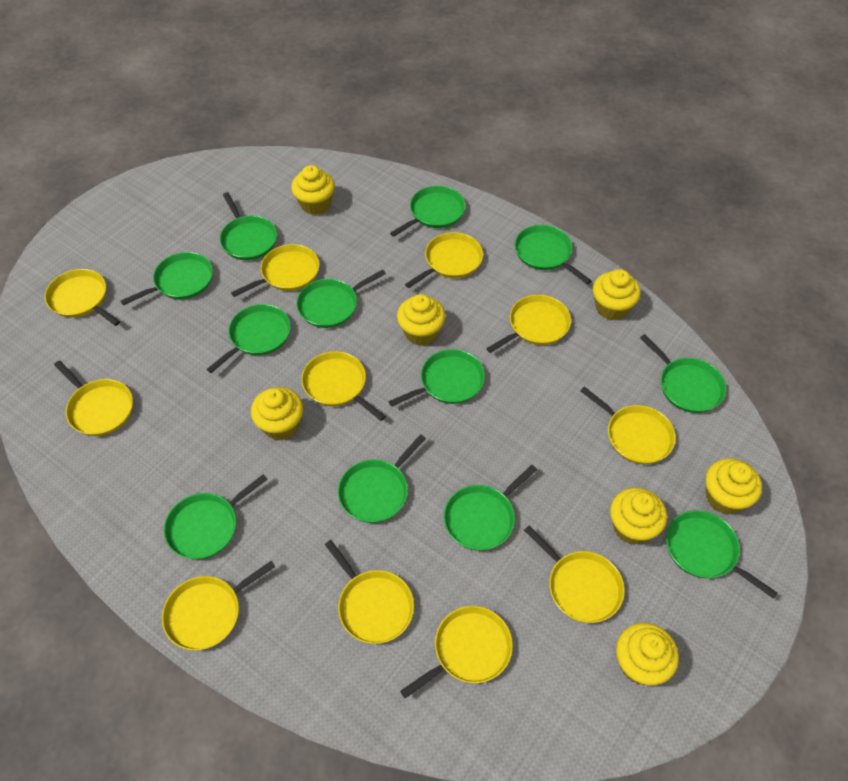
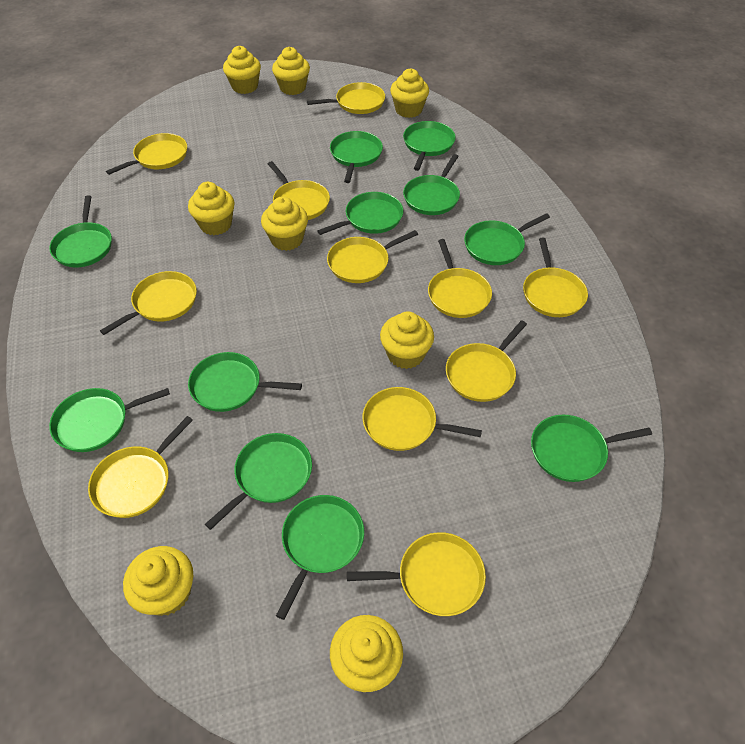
green pan: 12 -> 11
yellow cupcake: 7 -> 8

